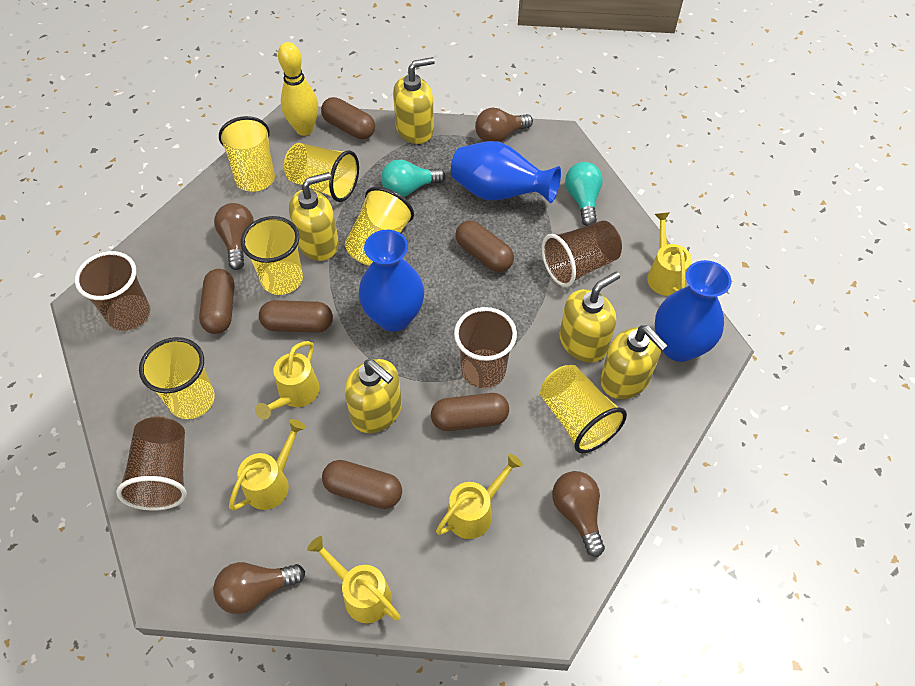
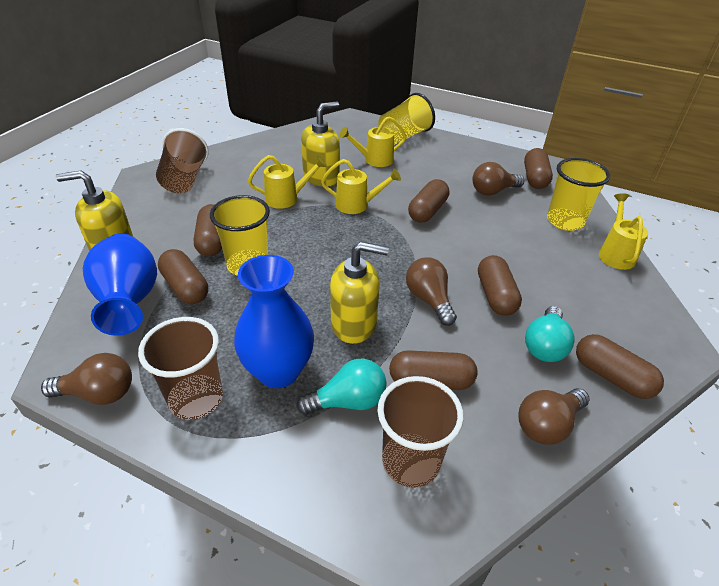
blue vase: 3 -> 2
brown capsule: 6 -> 7
brown cup: 4 -> 3
yellow bowling pin: 1 -> 0
yellow cup: 6 -> 3
yellow soap dispenser: 5 -> 3
yellow watering can: 5 -> 4

